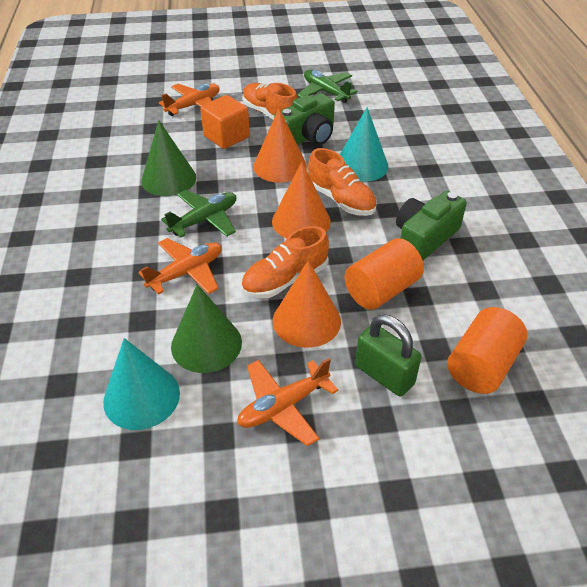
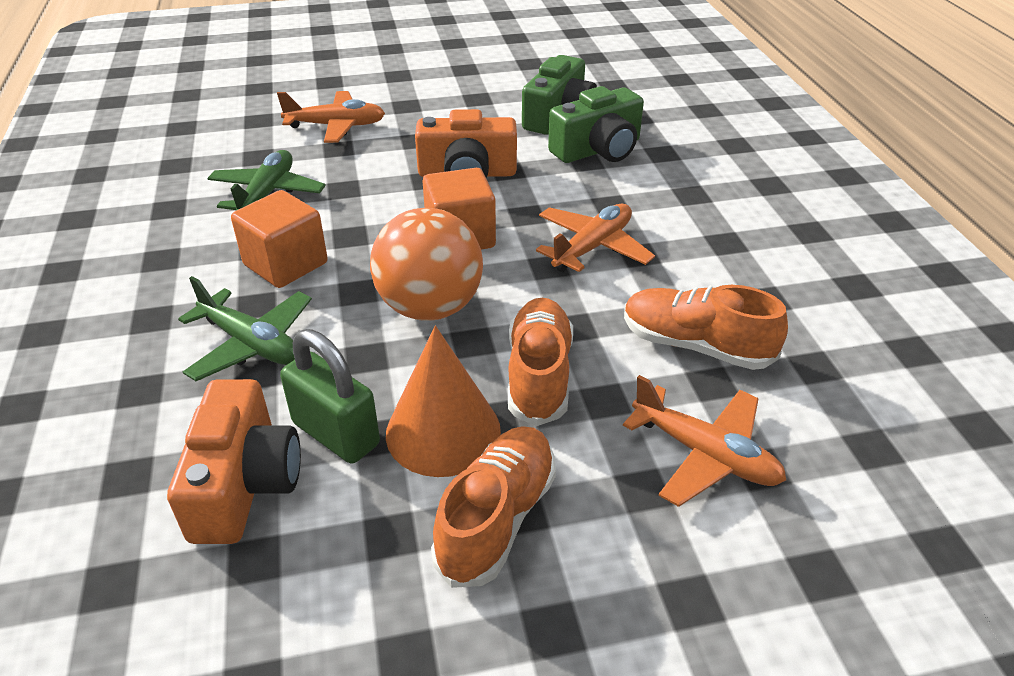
green cone: 2 -> 0
orange ball: 0 -> 1
orange camera: 0 -> 2
orange cone: 3 -> 1
orange cube: 1 -> 2
orange cylinder: 2 -> 0
turquoise cone: 2 -> 0

